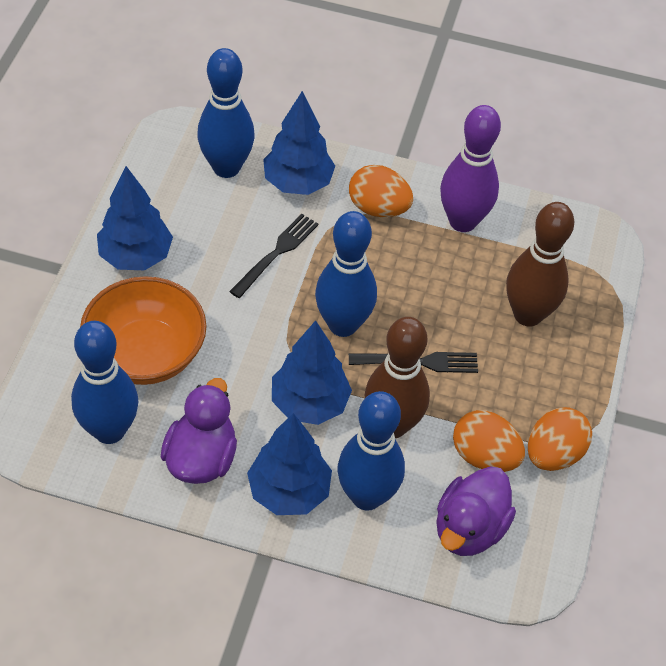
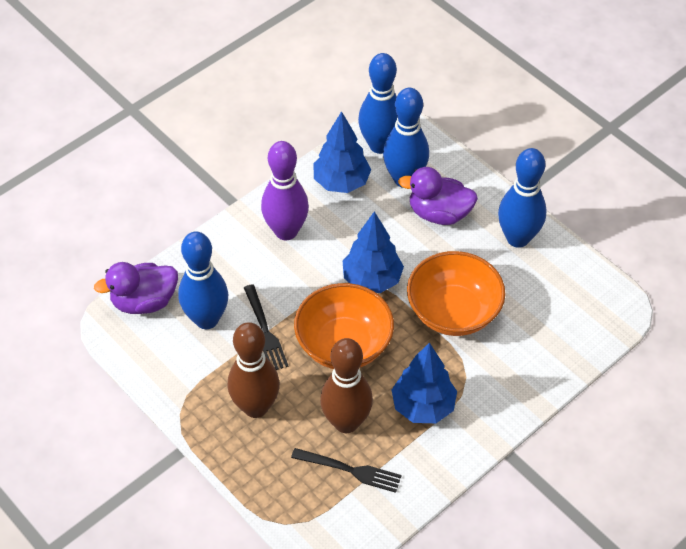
blue tree: 4 -> 3
orange bowl: 1 -> 2
orange egg: 3 -> 0

